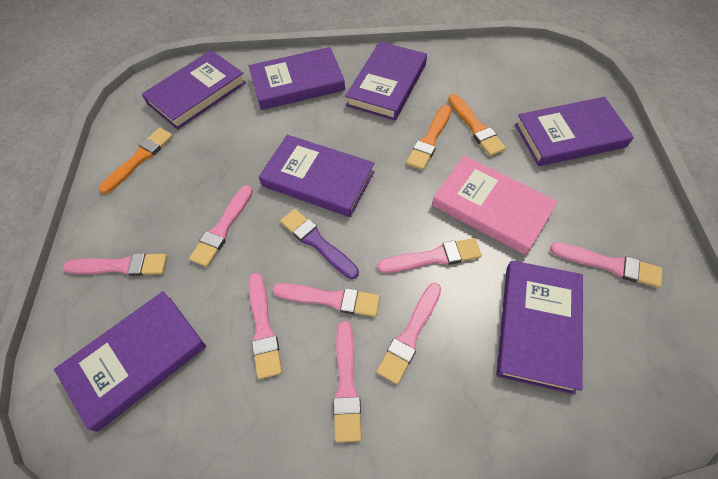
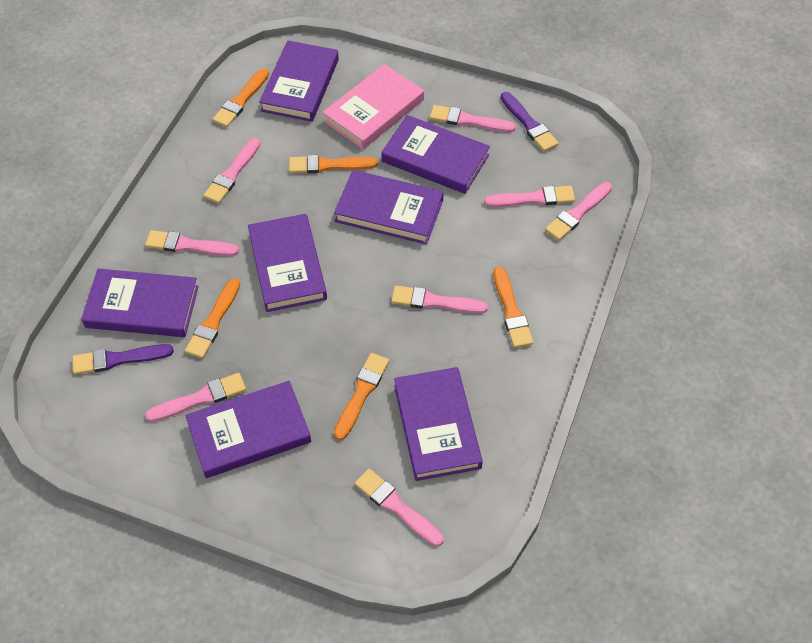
orange brush: 3 -> 5
purple brush: 1 -> 2

